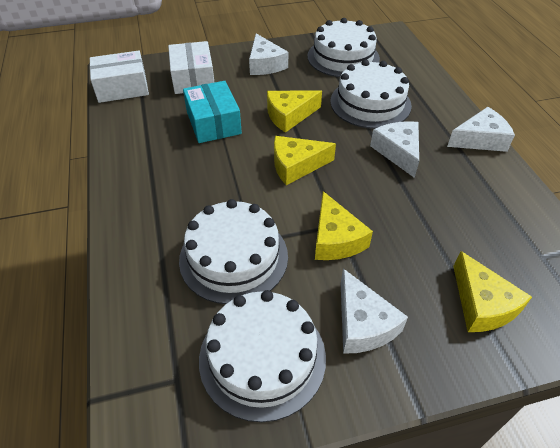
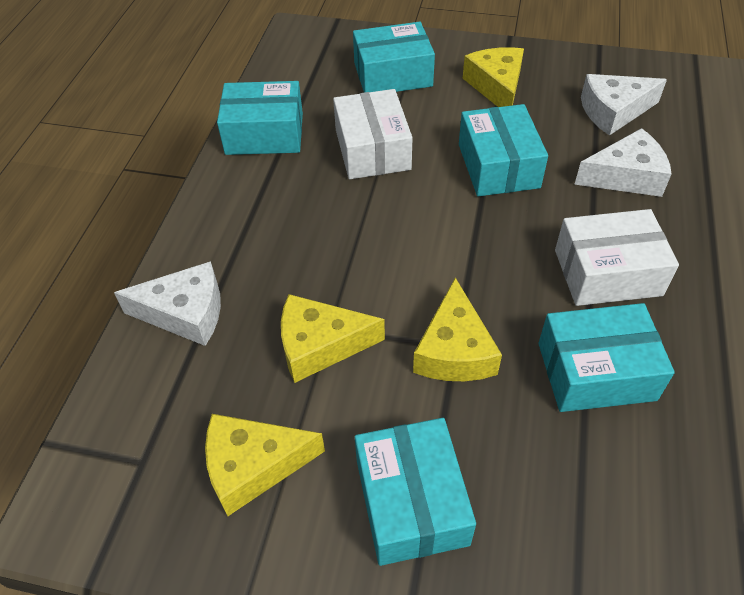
turquoise box: 1 -> 5
white cake: 4 -> 0
white cheese: 4 -> 3

